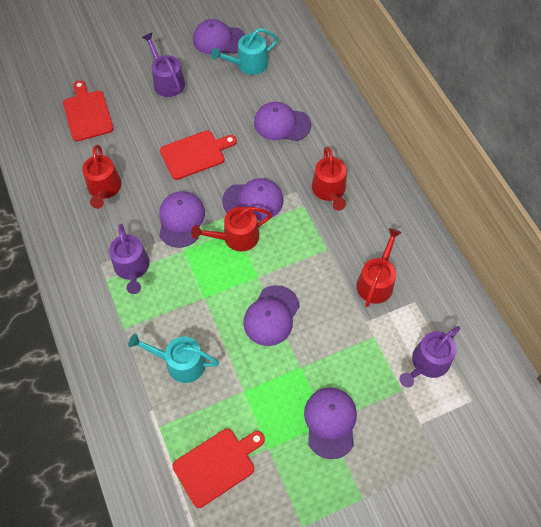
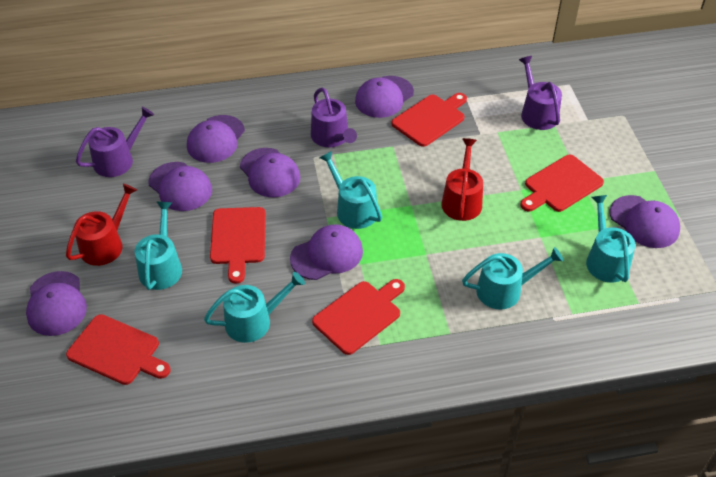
purple cap: 6 -> 7
red cutting board: 3 -> 5
red watering can: 4 -> 2
turquoise watering can: 2 -> 5

